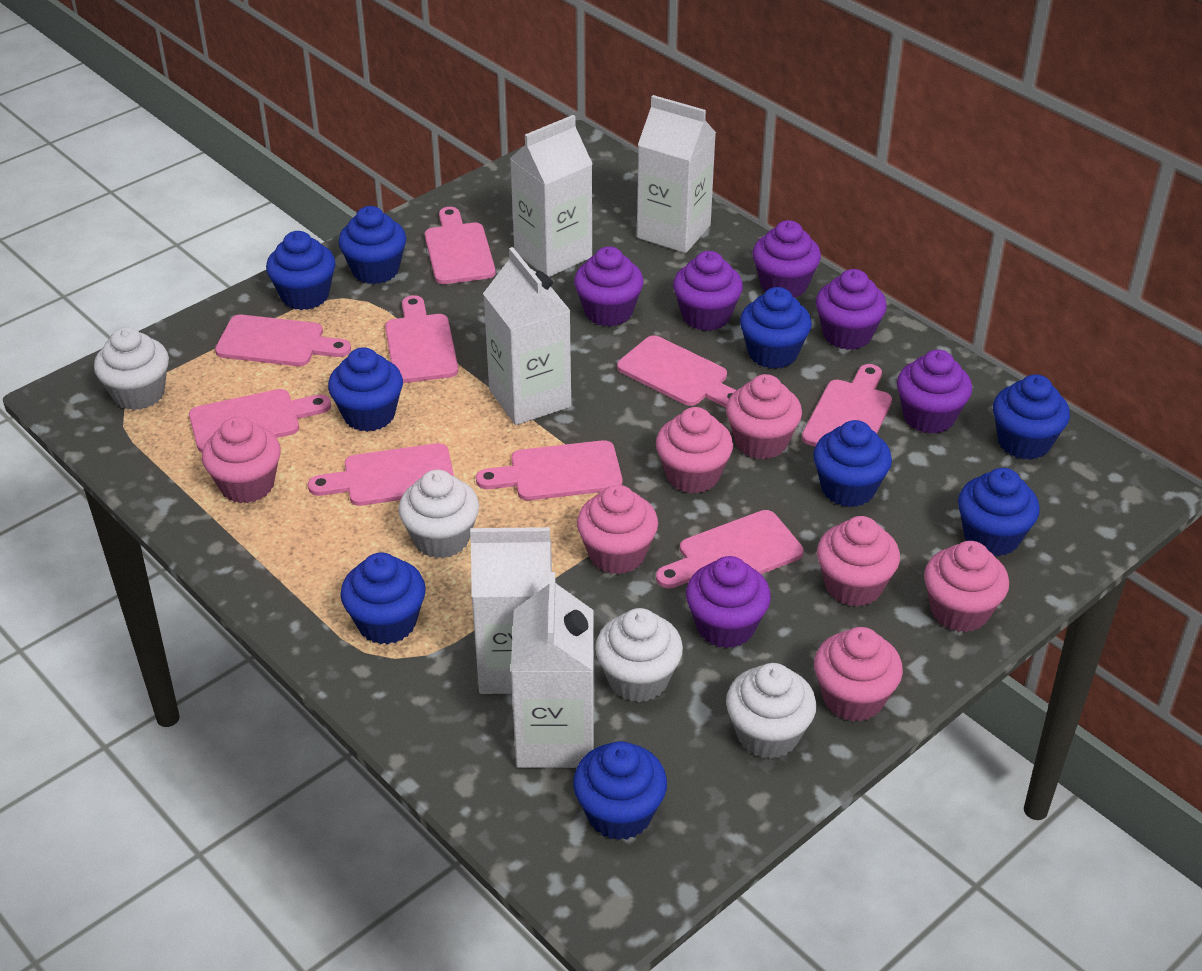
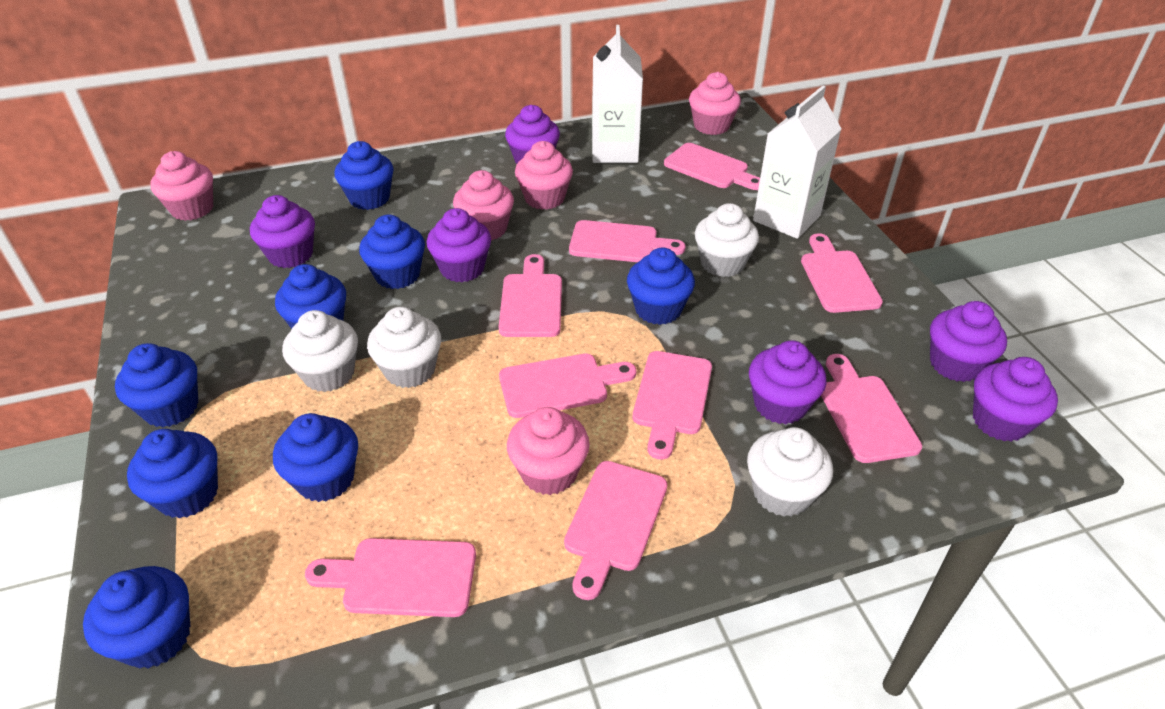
blue cupcake: 9 -> 8
pink cupcake: 7 -> 5
white carton: 5 -> 2

